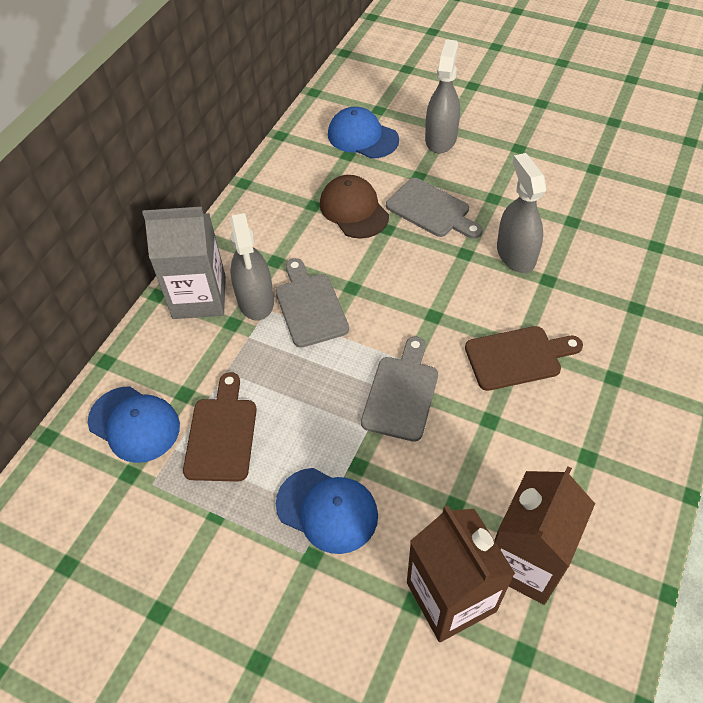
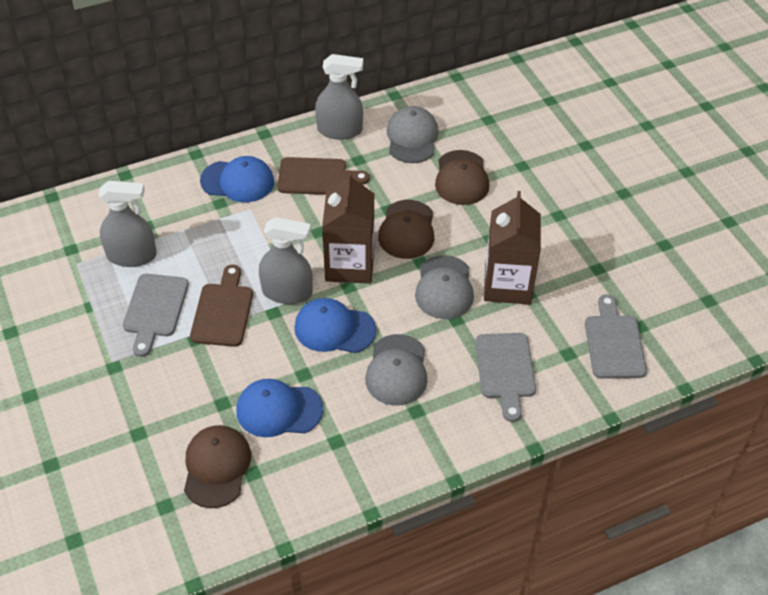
brown cap: 1 -> 3
grey cap: 0 -> 3
grey carton: 1 -> 0

